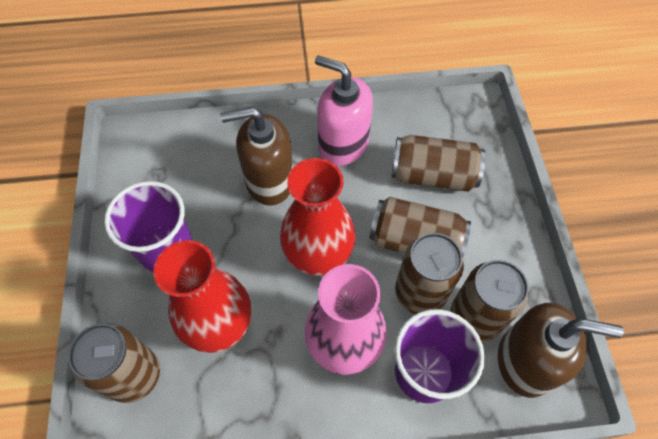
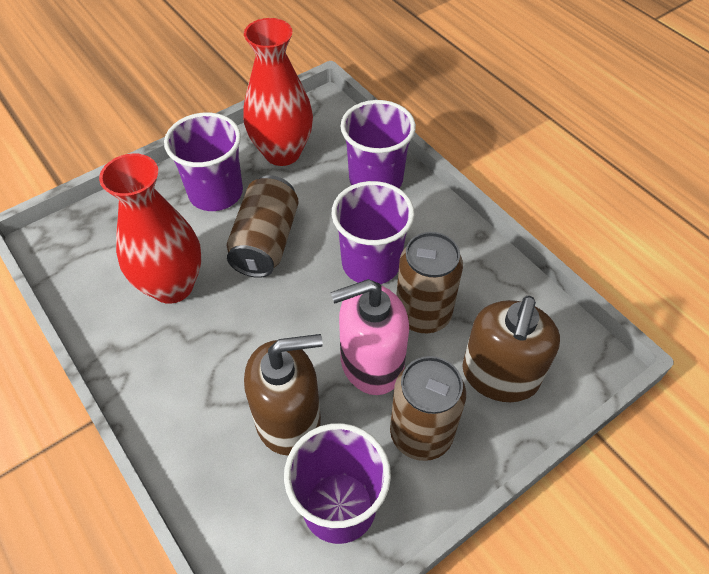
brown can: 5 -> 3
pink vase: 1 -> 0
purple cup: 2 -> 4

